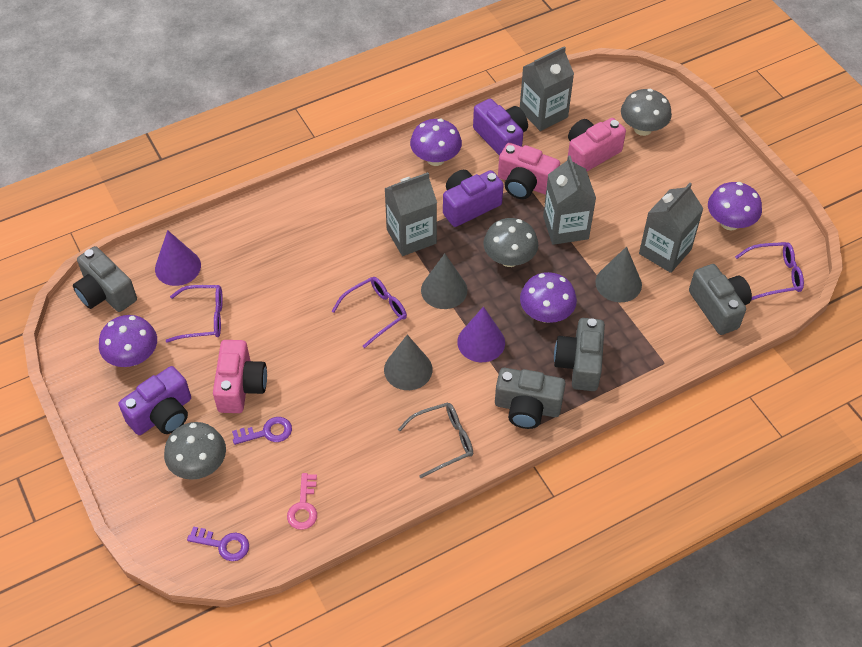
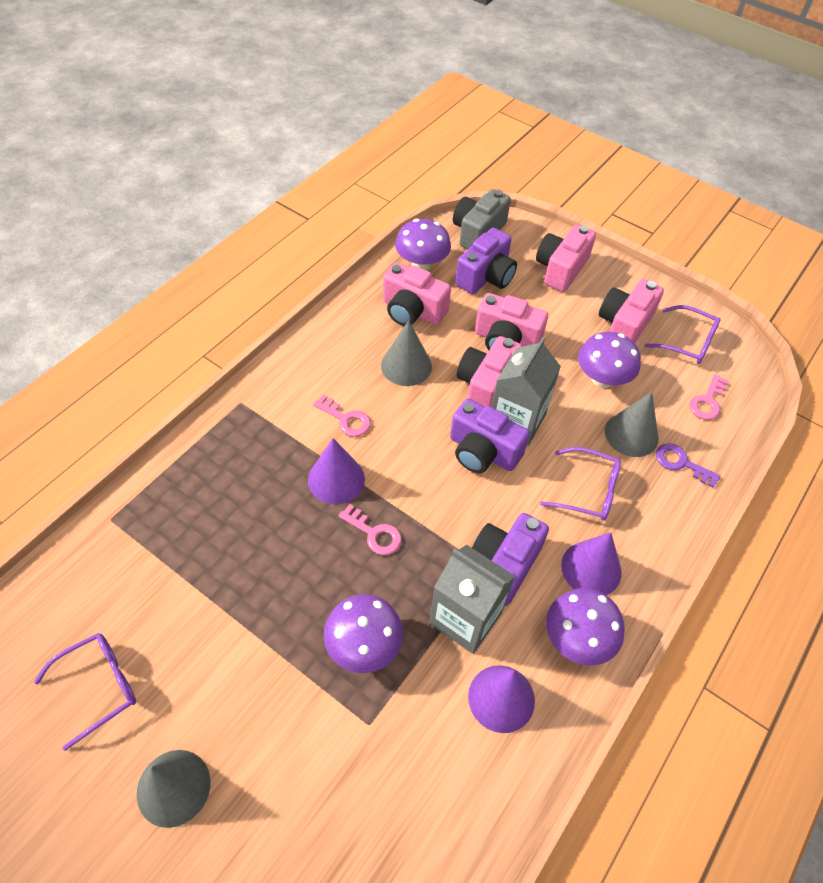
grey camera: 4 -> 1
grey carton: 4 -> 2
grey glasses: 1 -> 0
grey mushroom: 3 -> 0
pink camera: 3 -> 5
pink key: 1 -> 3
purple cone: 2 -> 3
purple key: 2 -> 1

